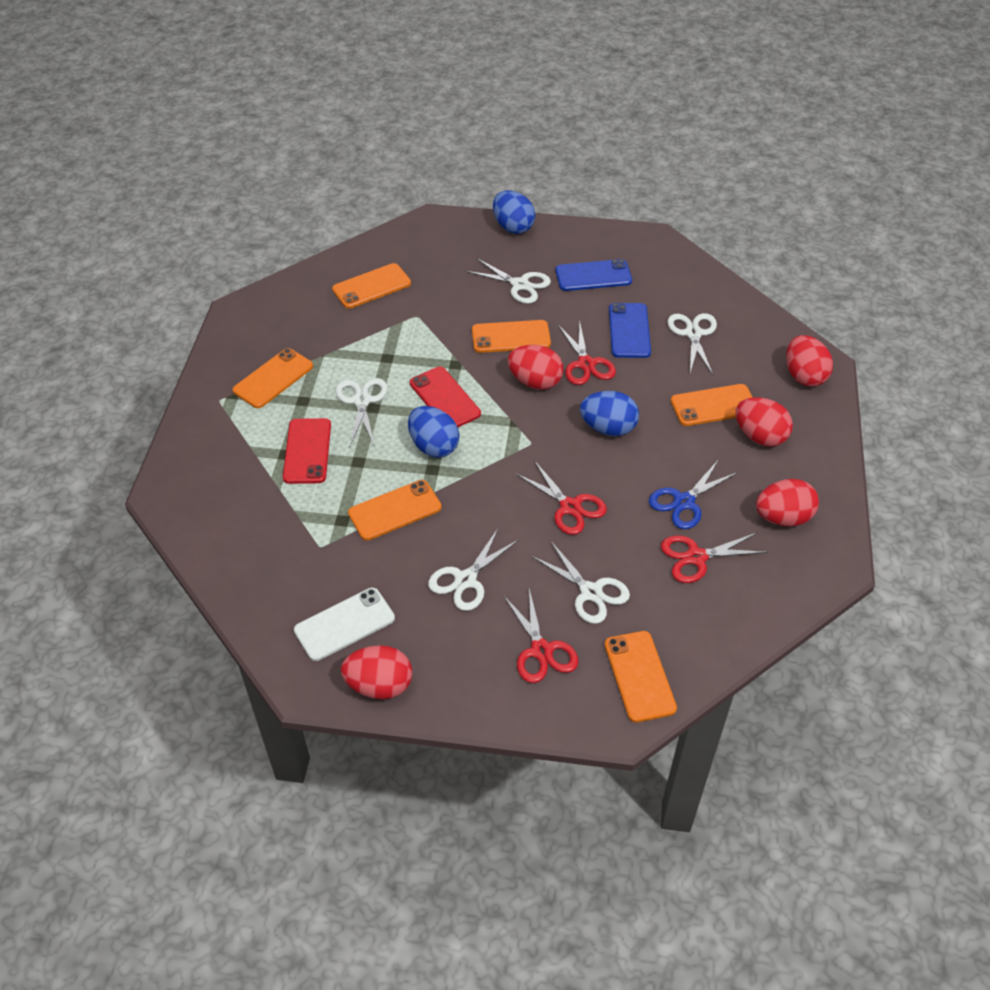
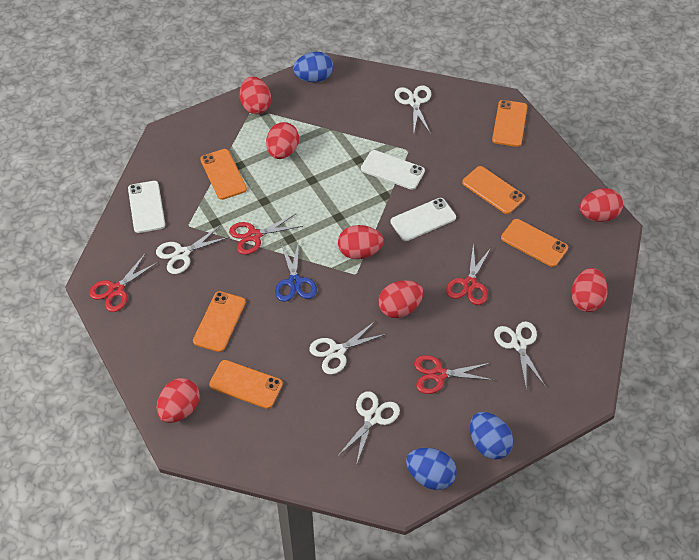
blue phone: 2 -> 0
red egg: 5 -> 7
red phone: 2 -> 0
white phone: 1 -> 3

